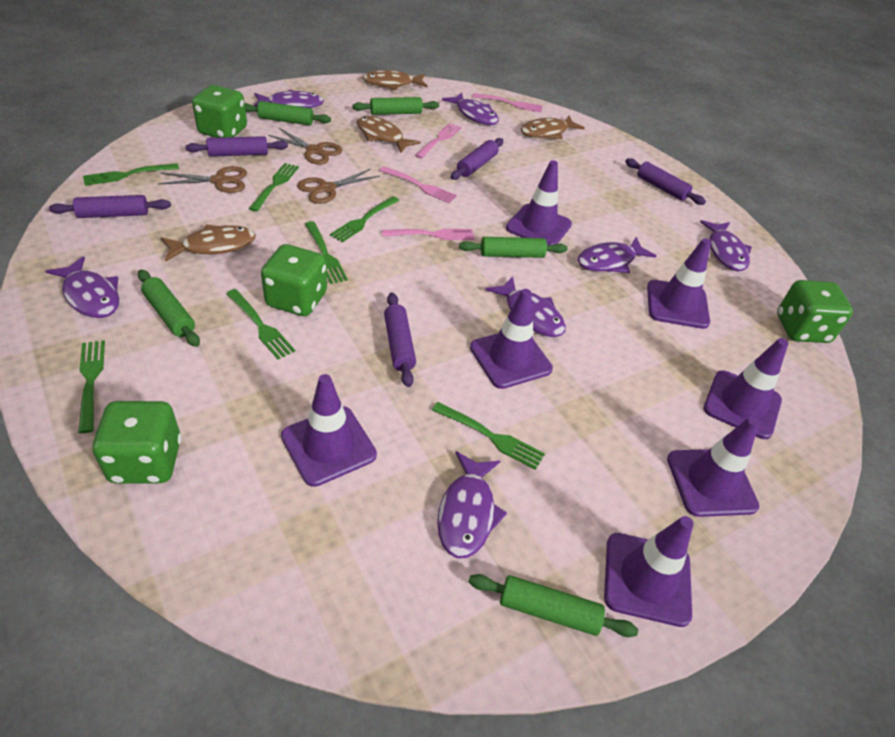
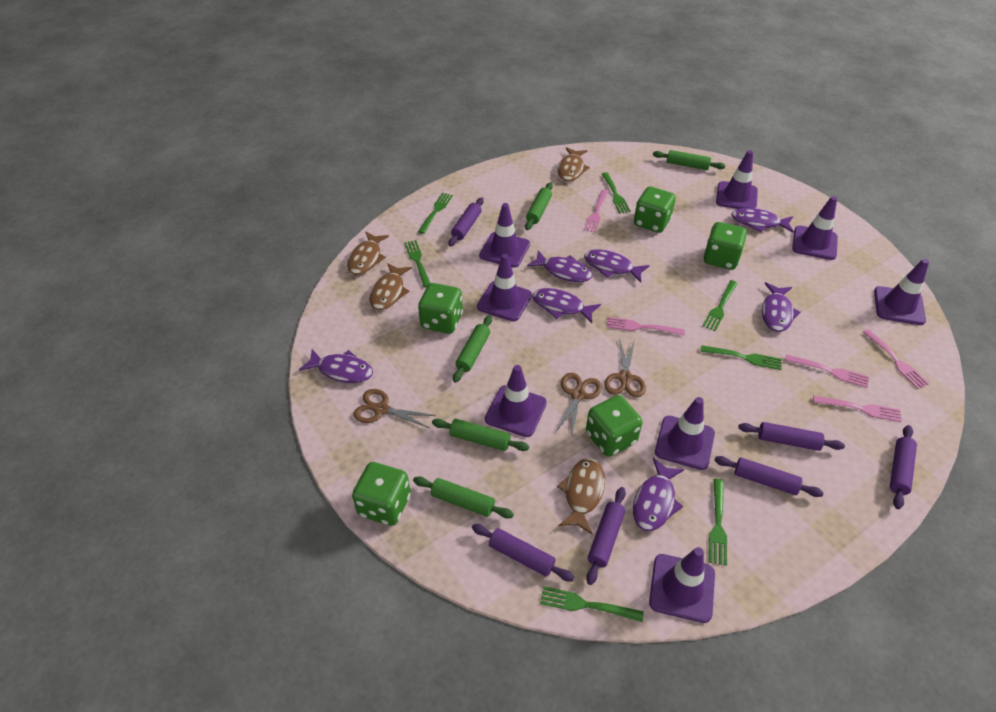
green dice: 4 -> 5
pink fork: 4 -> 5
purple rolling pin: 5 -> 6
purple traffic cone: 7 -> 8

